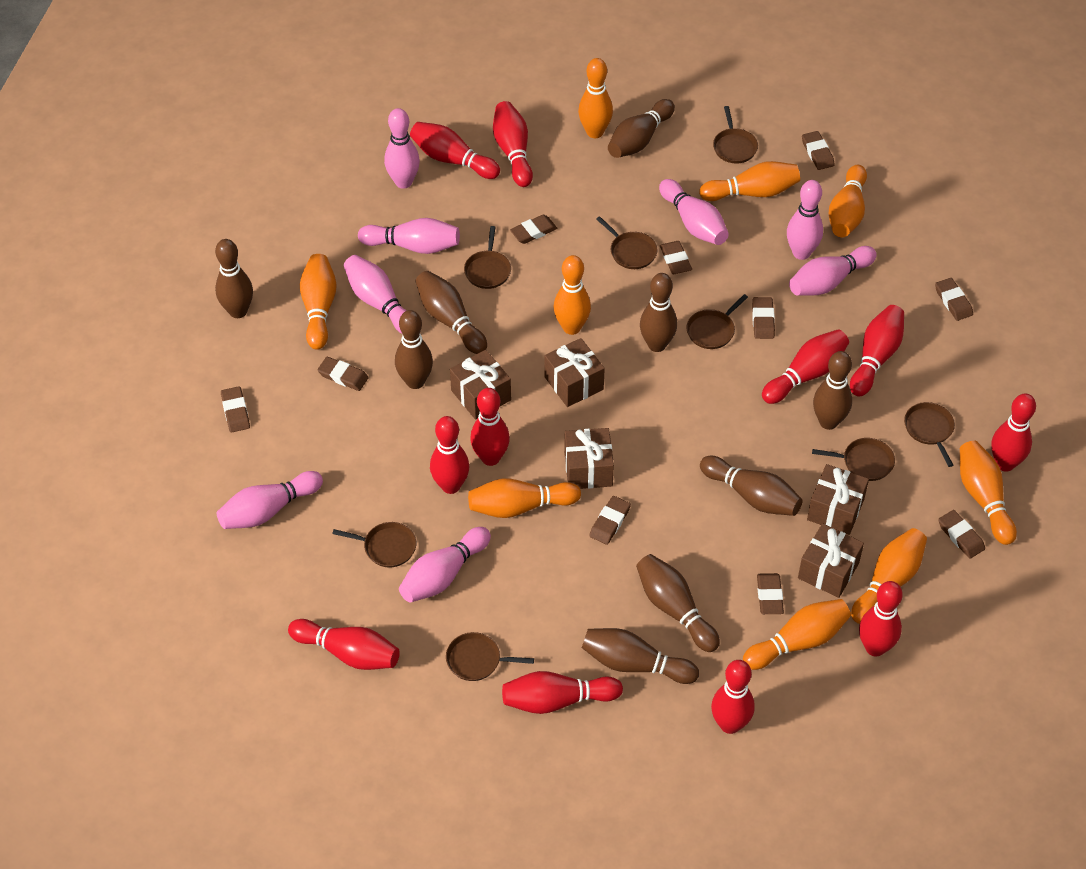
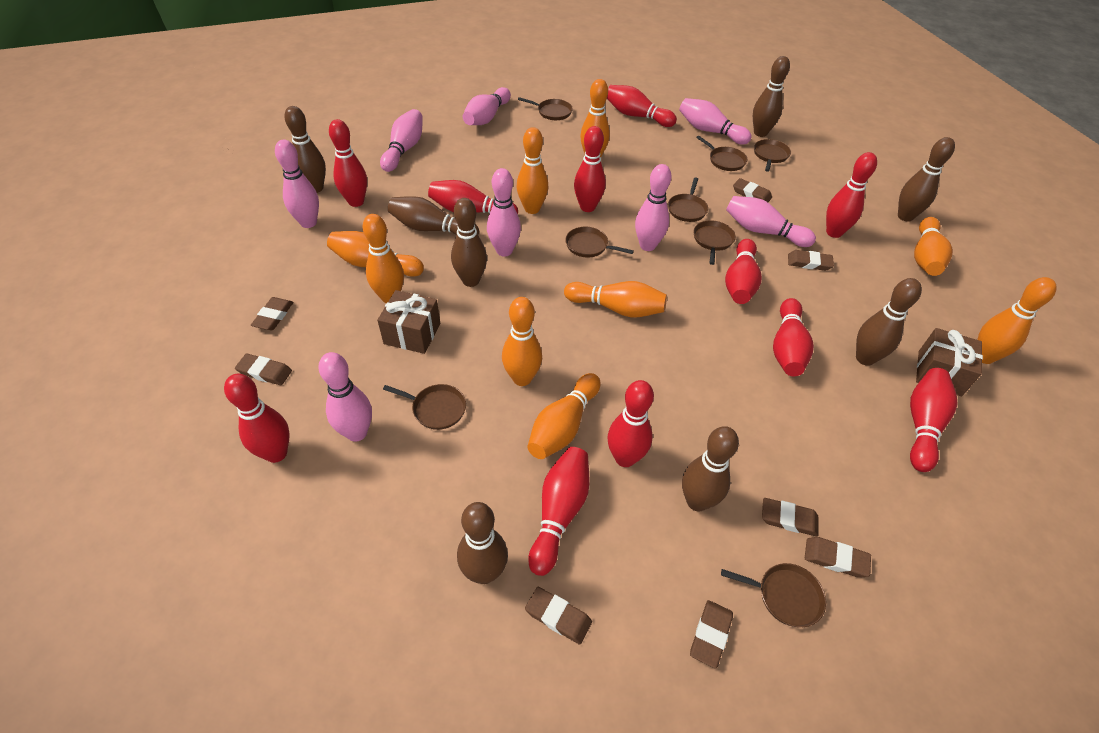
brown bowling pin: 9 -> 8
brown eraser: 10 -> 8
brown gift: 5 -> 2

